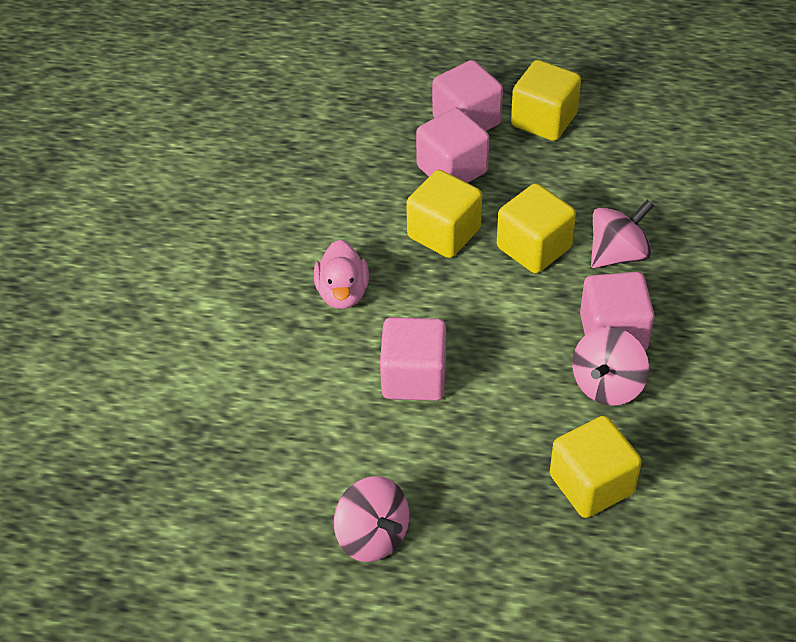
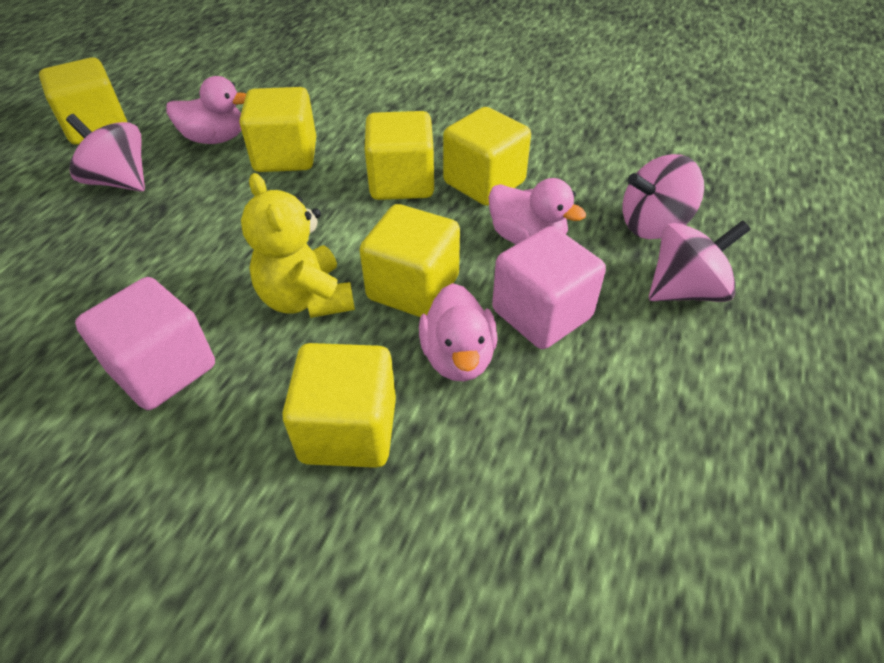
pink cube: 4 -> 2
pink duck: 1 -> 3
yellow cube: 4 -> 6
yellow teddy bear: 0 -> 1

